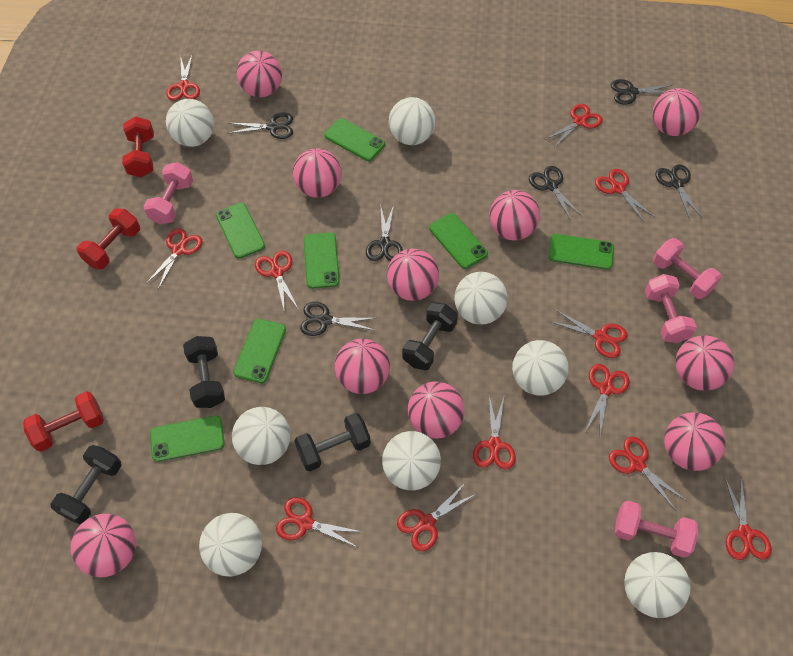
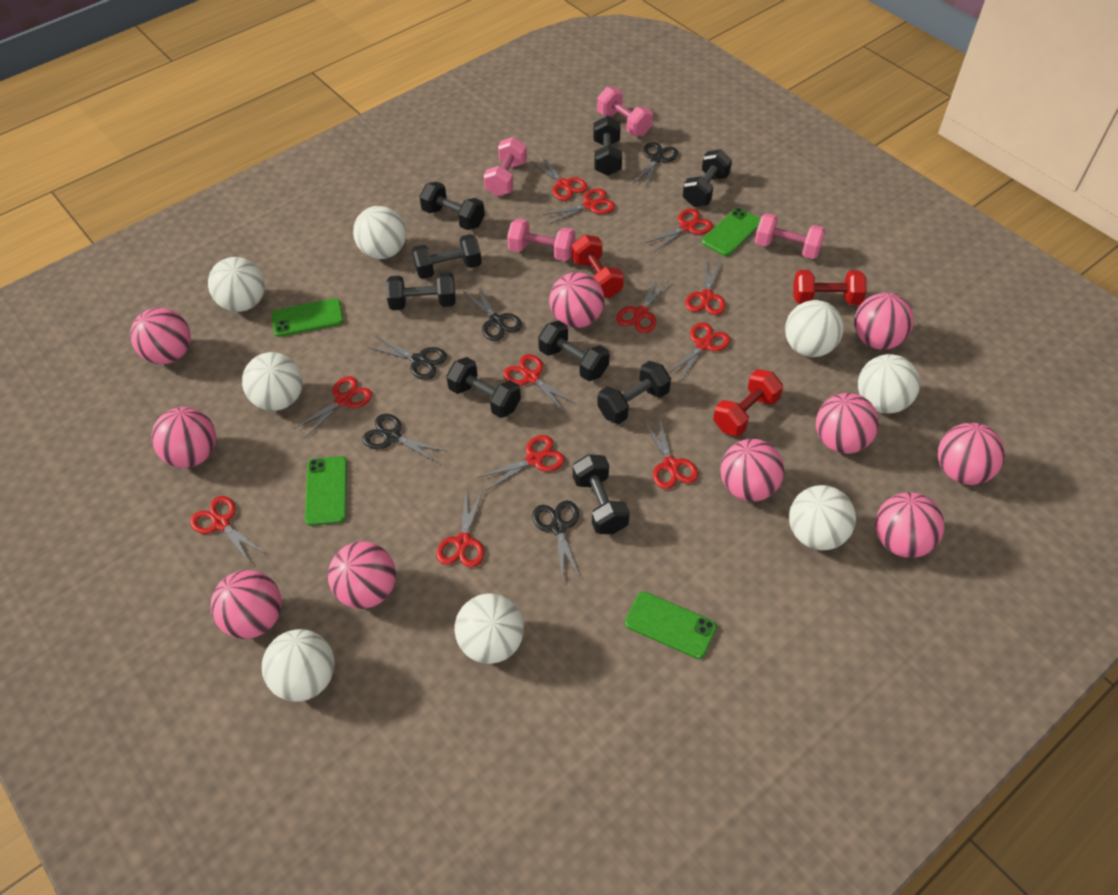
black dumbbell: 4 -> 9
black scissors: 6 -> 5
green phone: 7 -> 4

